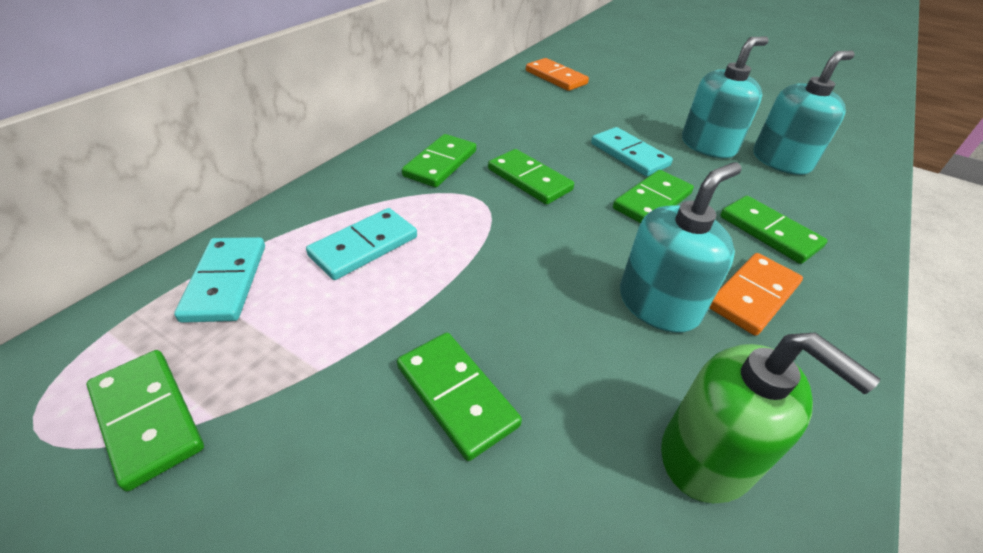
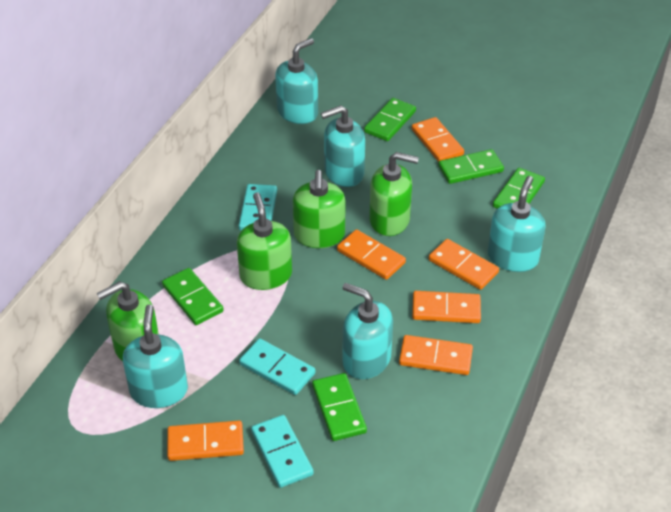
green domino: 6 -> 5
green soap dispenser: 1 -> 4
orange domino: 2 -> 6
turquoise soap dispenser: 3 -> 5

